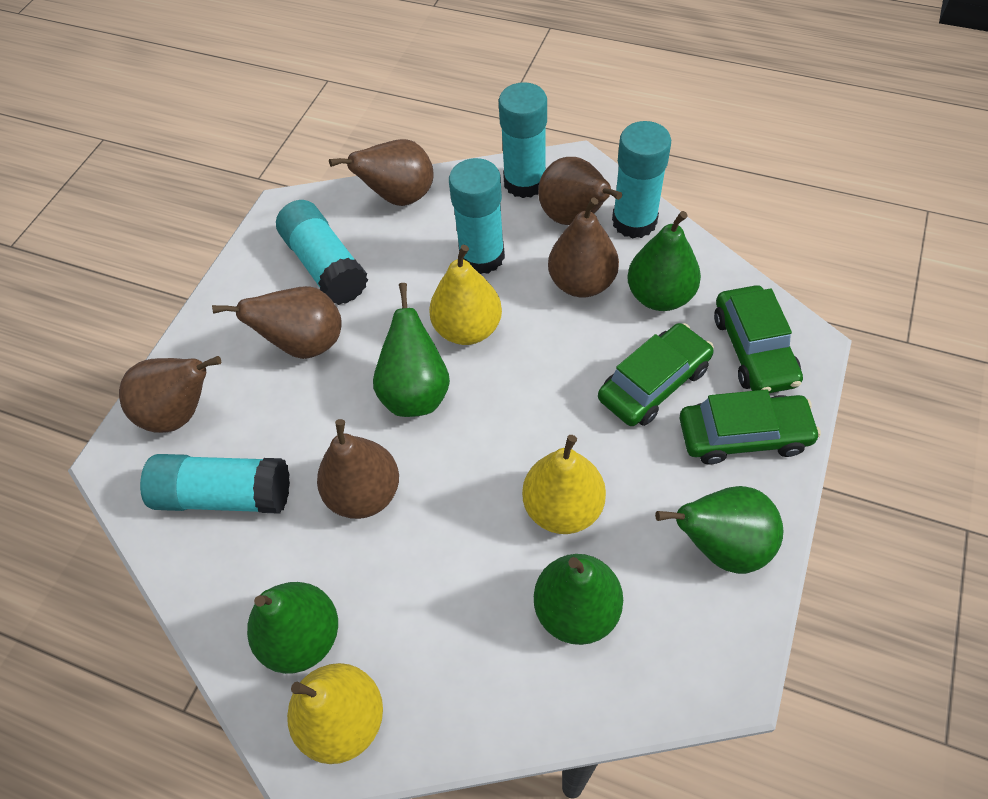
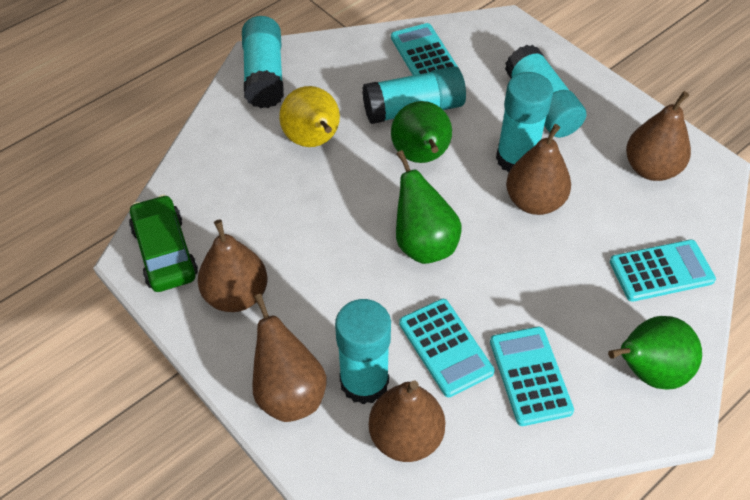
brown pear: 6 -> 5
green car: 3 -> 1
green pear: 5 -> 3
turquoise calculator: 0 -> 4
yellow pear: 3 -> 1

